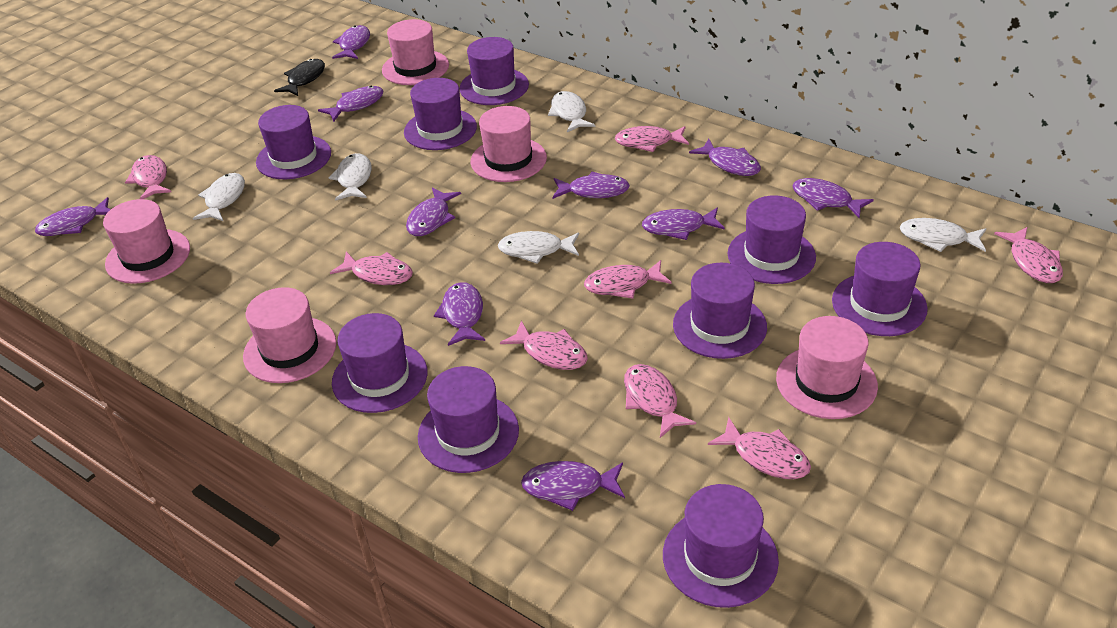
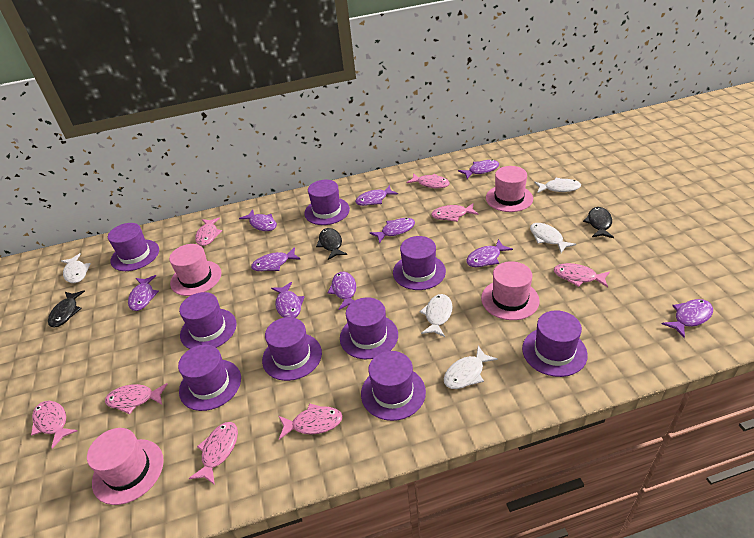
black fish: 1 -> 3
pink hat: 5 -> 4

